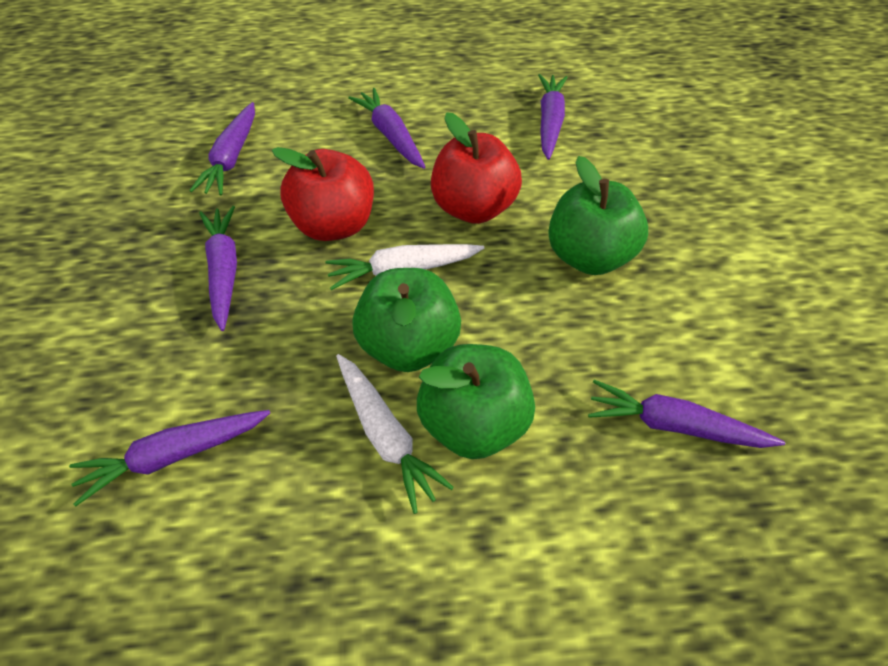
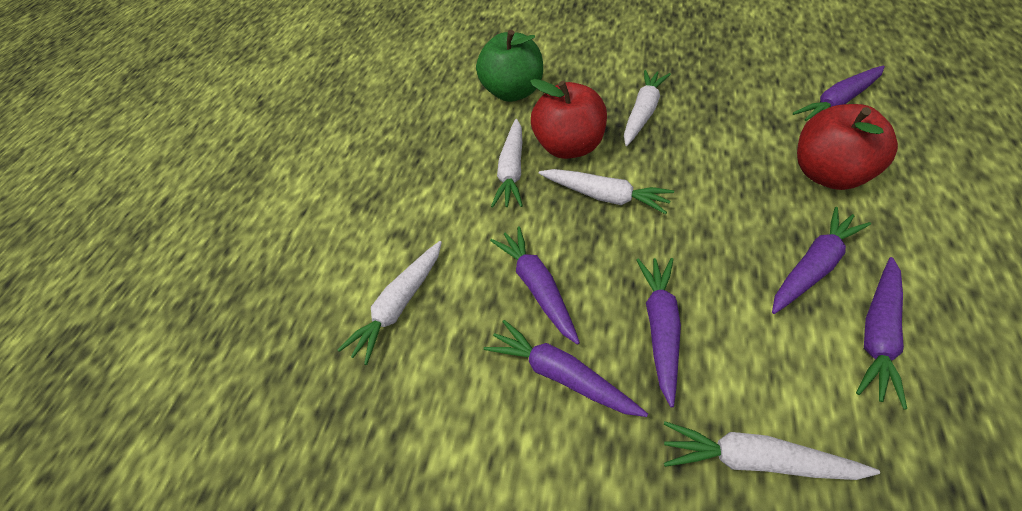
green apple: 3 -> 1
white carrot: 2 -> 5

